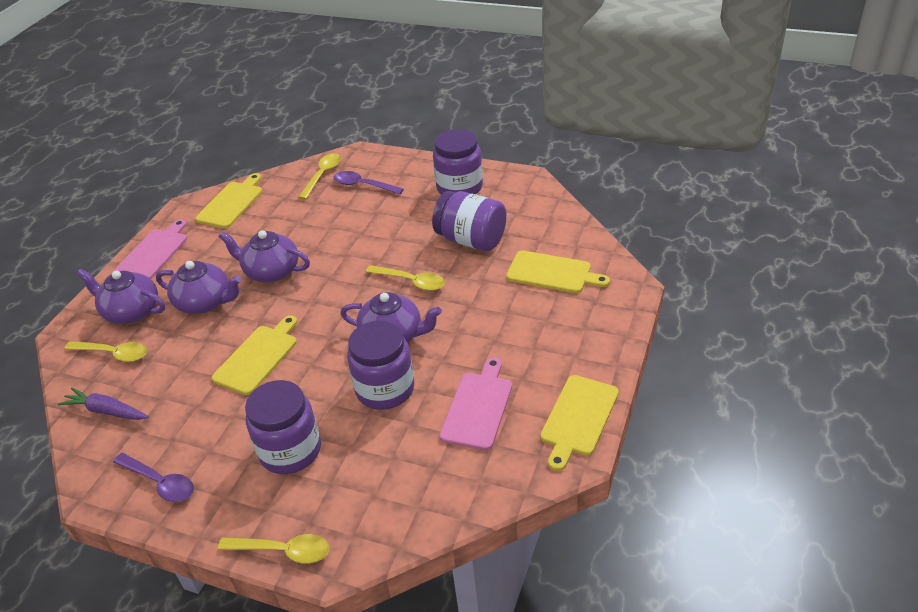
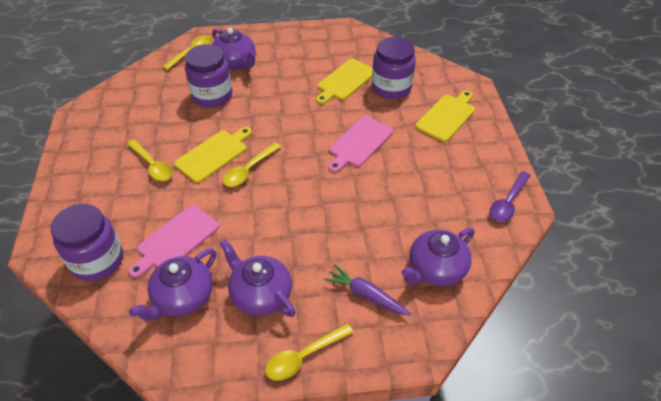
purple jar: 4 -> 3
purple spoon: 2 -> 1
yellow cutting board: 4 -> 3

